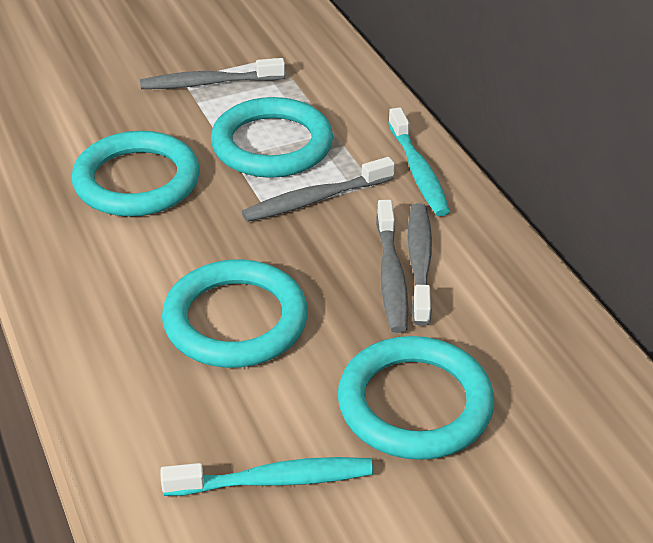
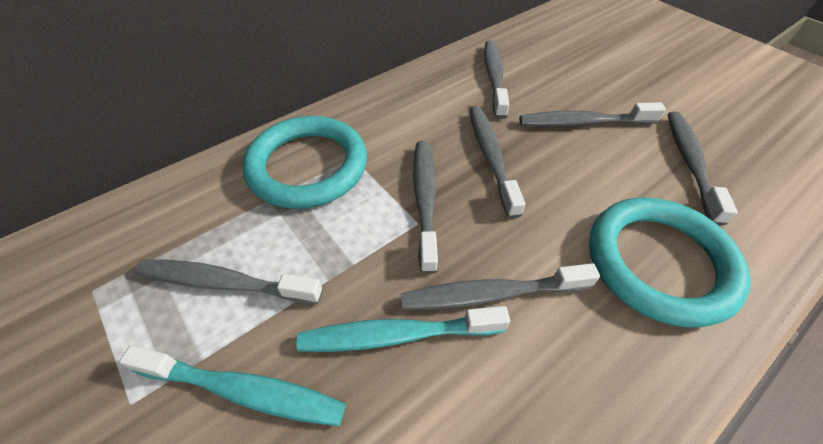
grey toothbrush: 4 -> 7
turquoise ring: 4 -> 2

